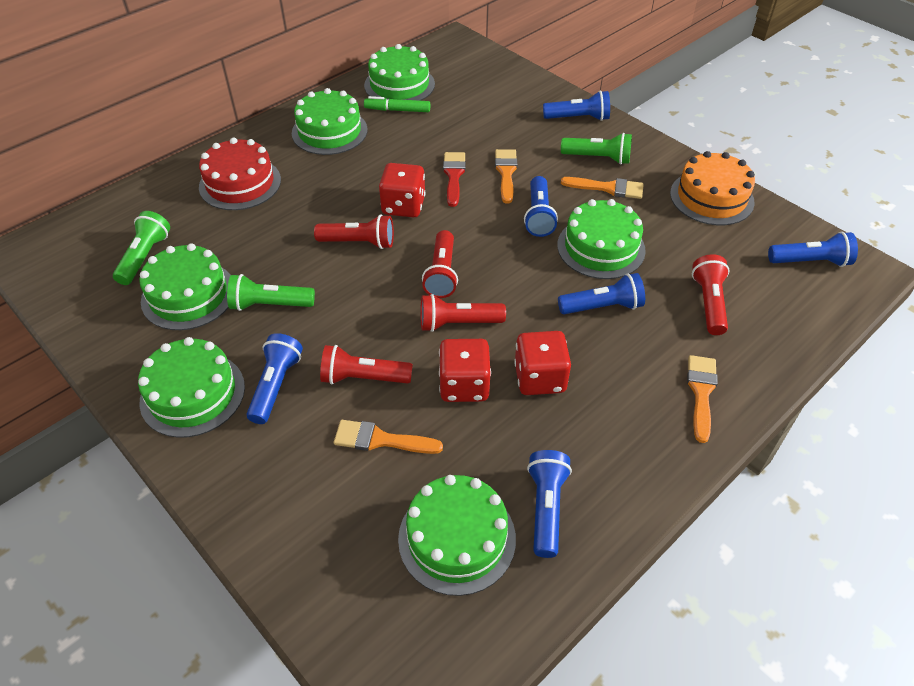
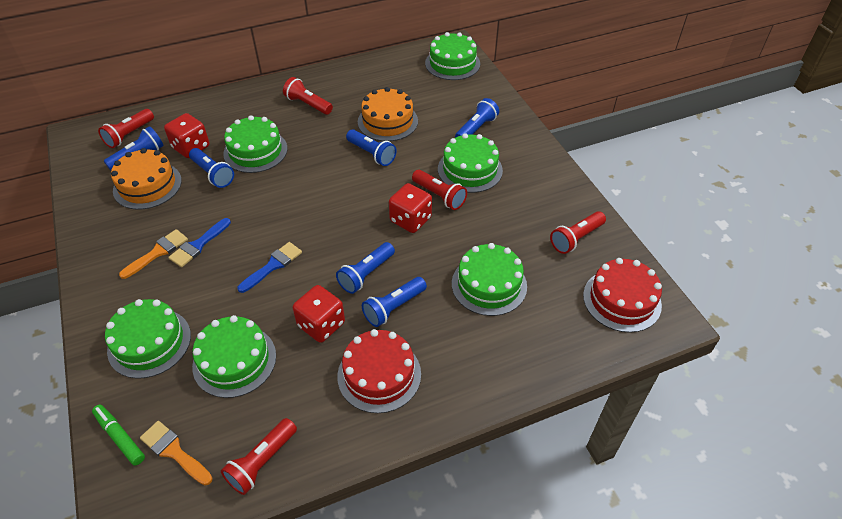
blue brush: 0 -> 2
green flashlight: 3 -> 0
orange brush: 4 -> 2
orange cake: 1 -> 2
red brush: 1 -> 0
red cake: 1 -> 2

